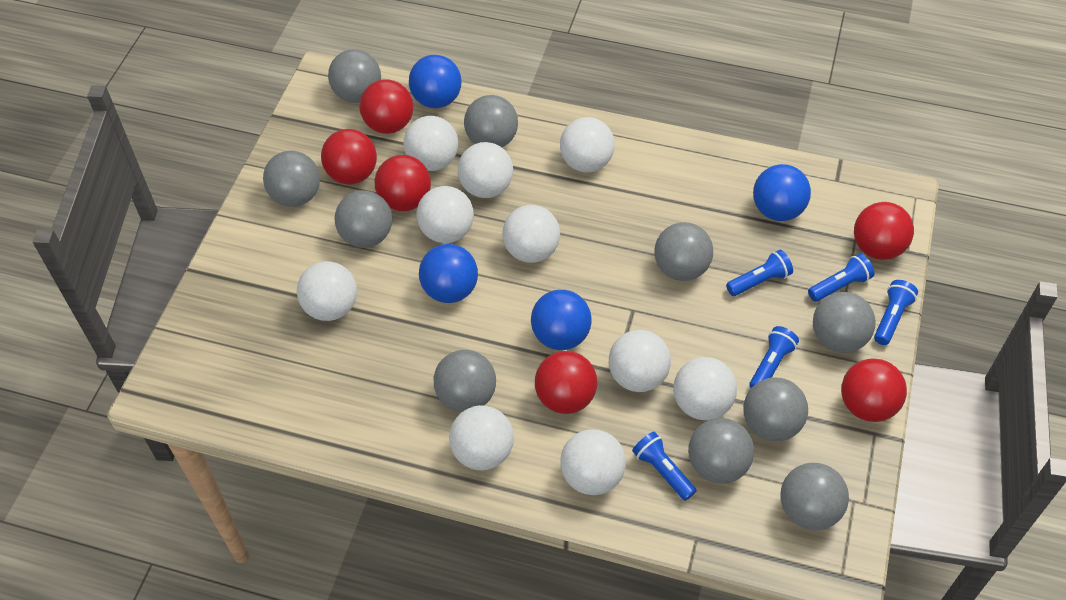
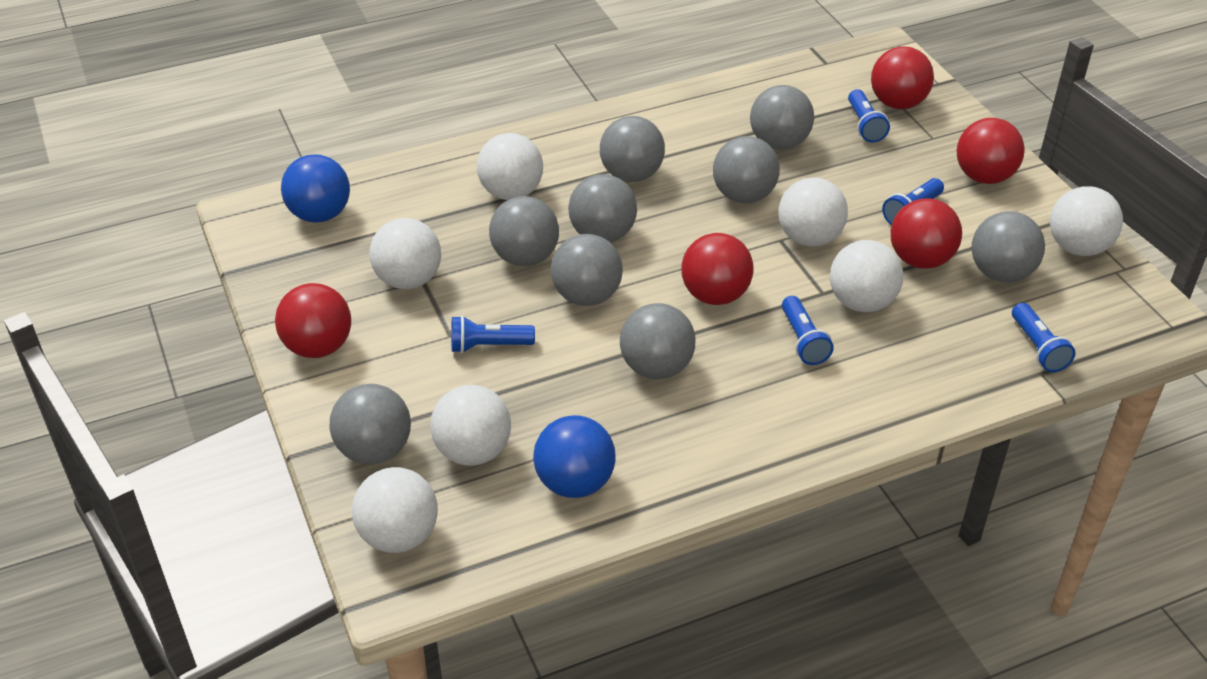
blue ball: 4 -> 2
grey ball: 10 -> 9
red ball: 6 -> 5
white ball: 10 -> 7

